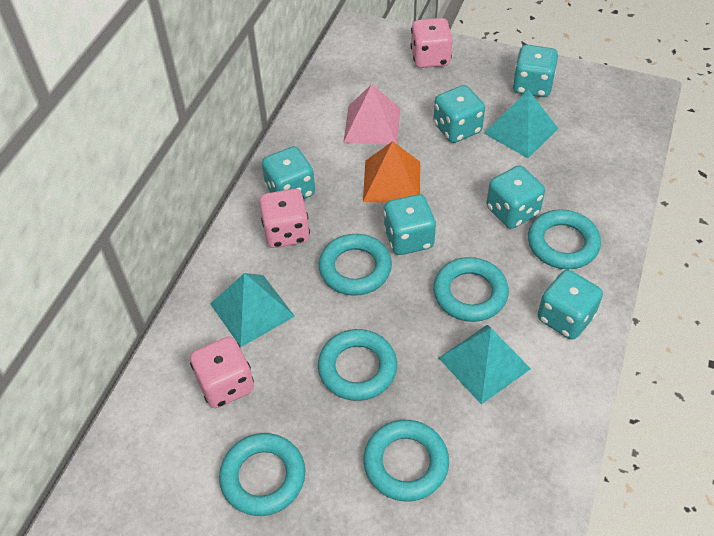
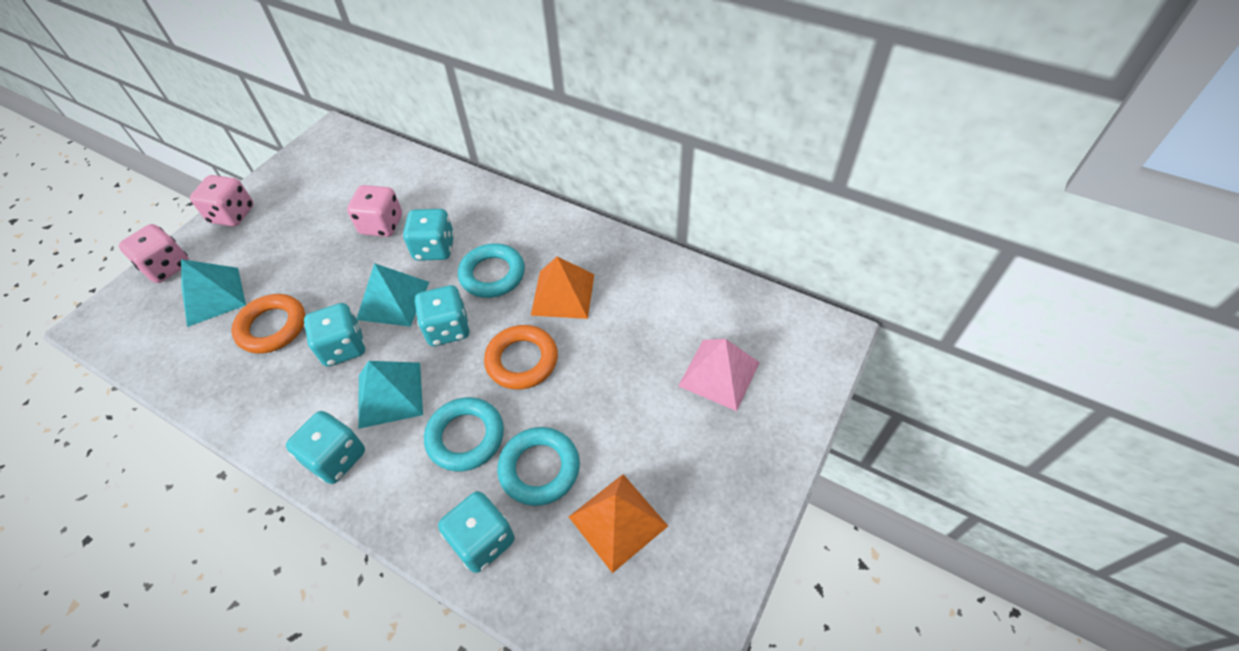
orange pyramid: 1 -> 2
orange ring: 0 -> 2
turquoise dice: 6 -> 5
turquoise ring: 6 -> 3

